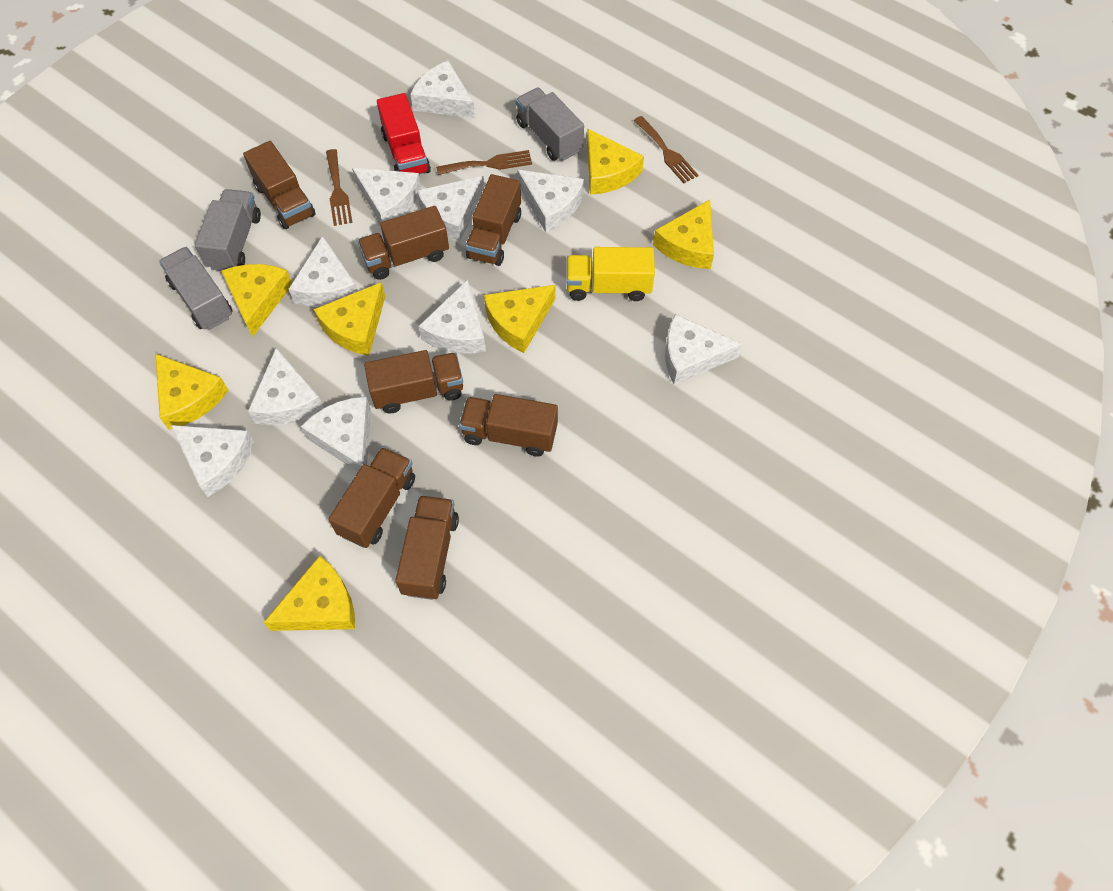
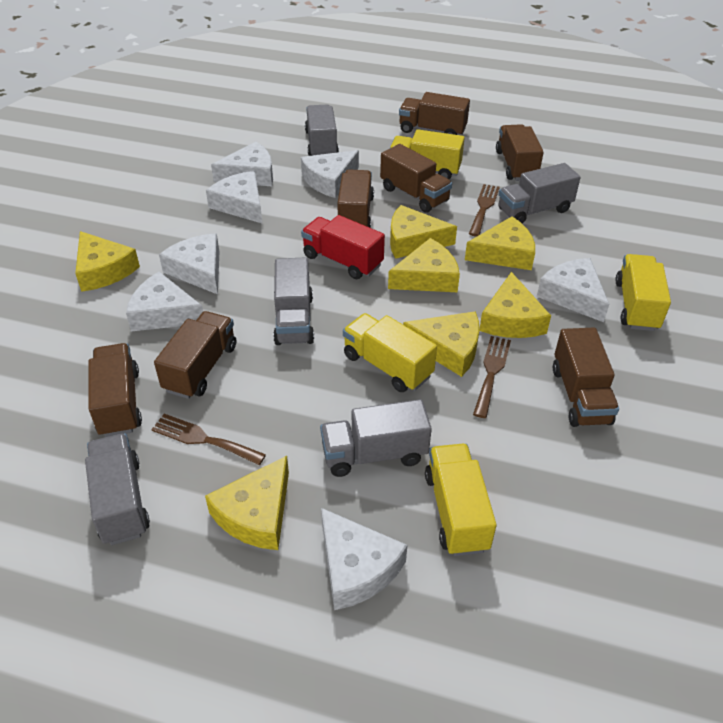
grey truck: 3 -> 5
white cheese: 10 -> 7
yellow truck: 1 -> 4

